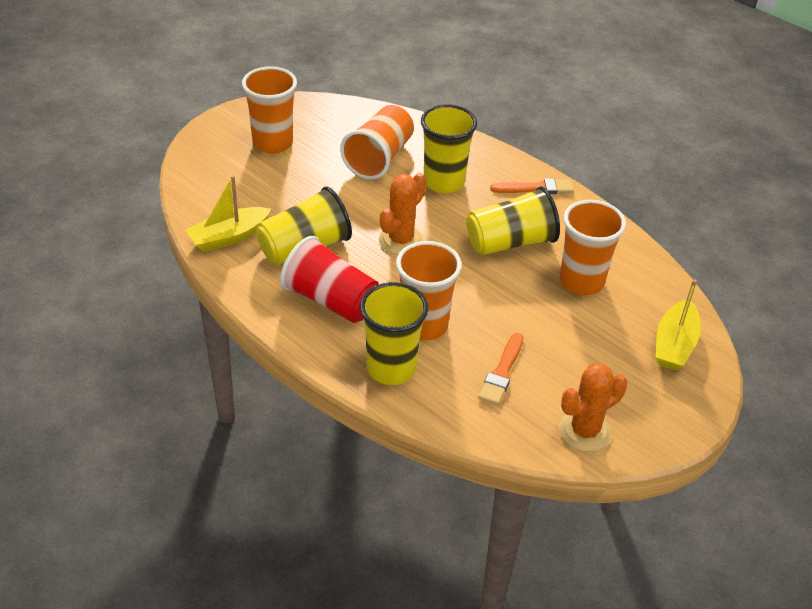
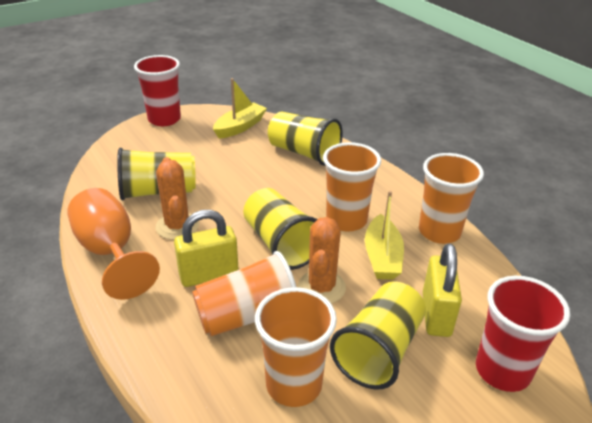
orange brush: 2 -> 0
orange goblet: 0 -> 1
red cup: 1 -> 2
yellow padlock: 0 -> 2

